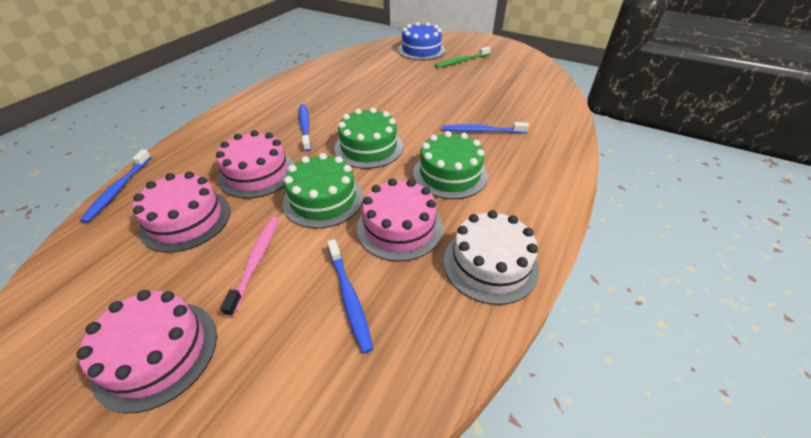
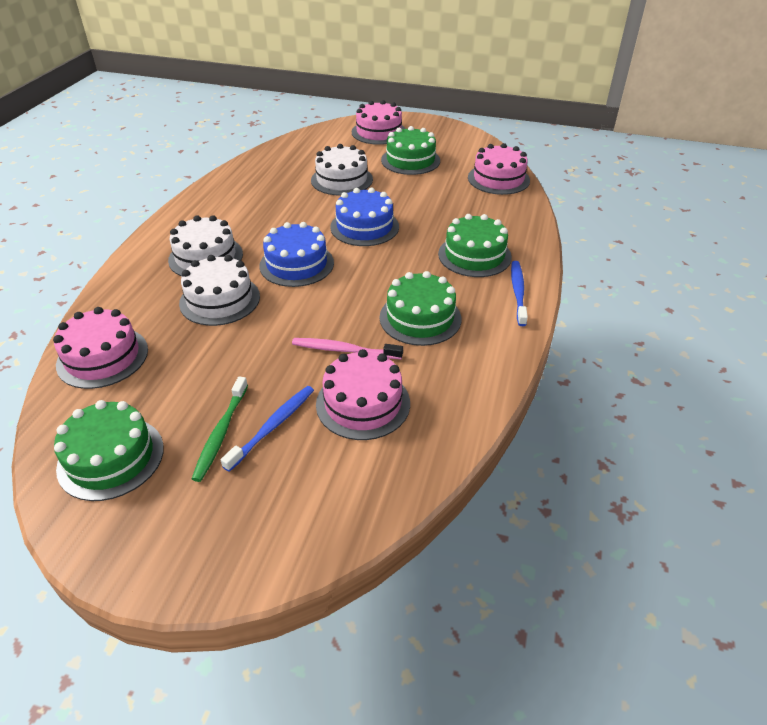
blue cake: 1 -> 2
blue toothbrush: 4 -> 2
green cake: 3 -> 4
white cake: 1 -> 3

